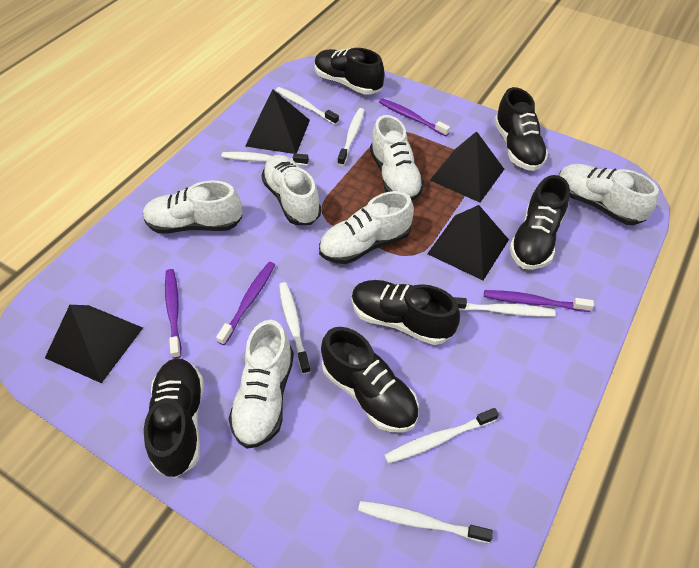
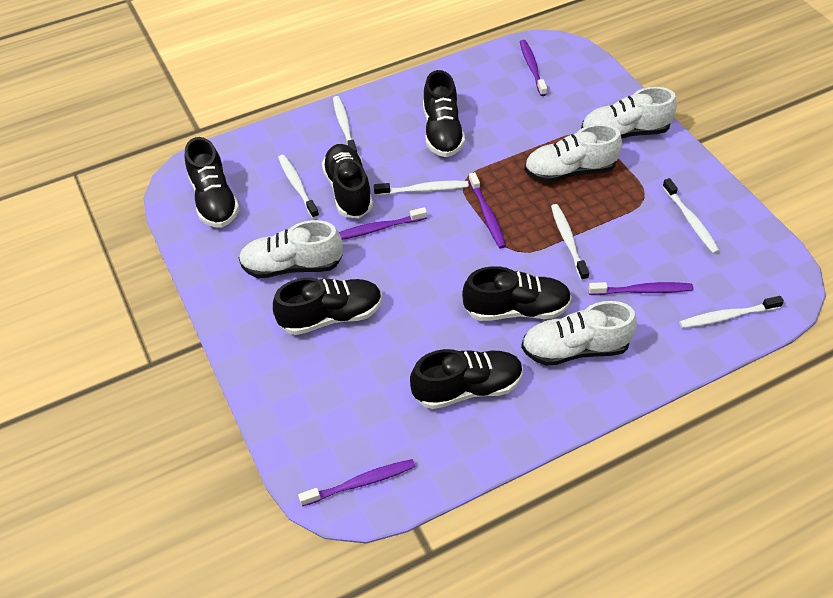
black pyramid: 4 -> 0
purple toothbrush: 4 -> 5
white shoe: 6 -> 4
white toothbrush: 7 -> 6

